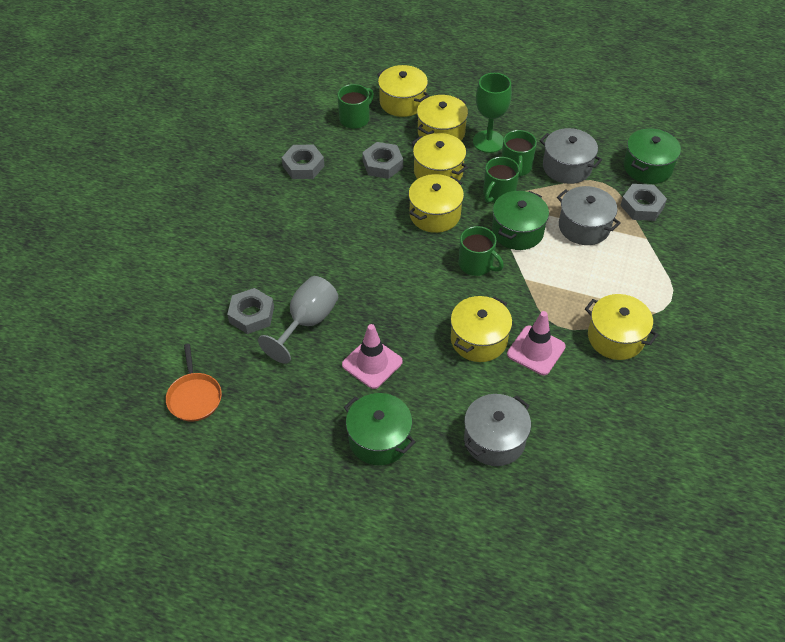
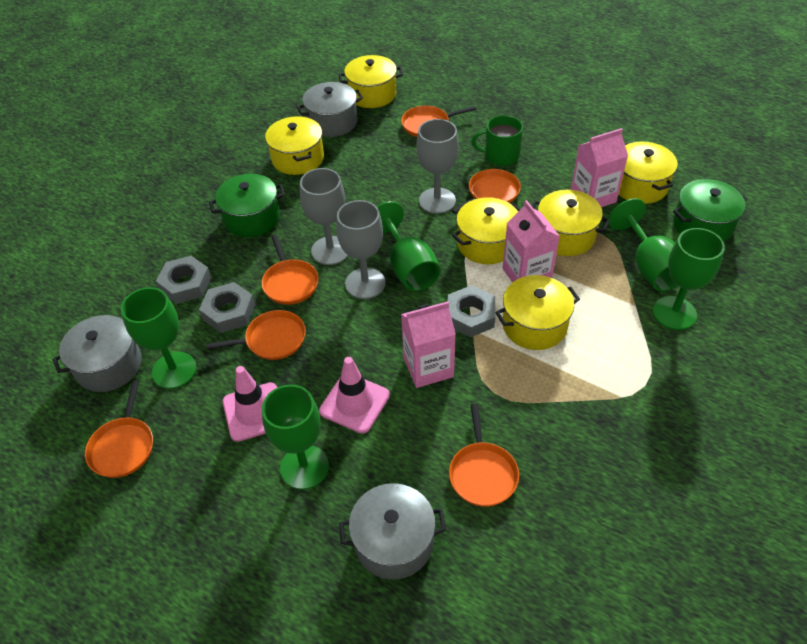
green goblet: 1 -> 5
green mug: 4 -> 1
green pot: 3 -> 2
grey goblet: 1 -> 3
grey nut: 4 -> 3
orange pan: 1 -> 6
pink carton: 0 -> 3

